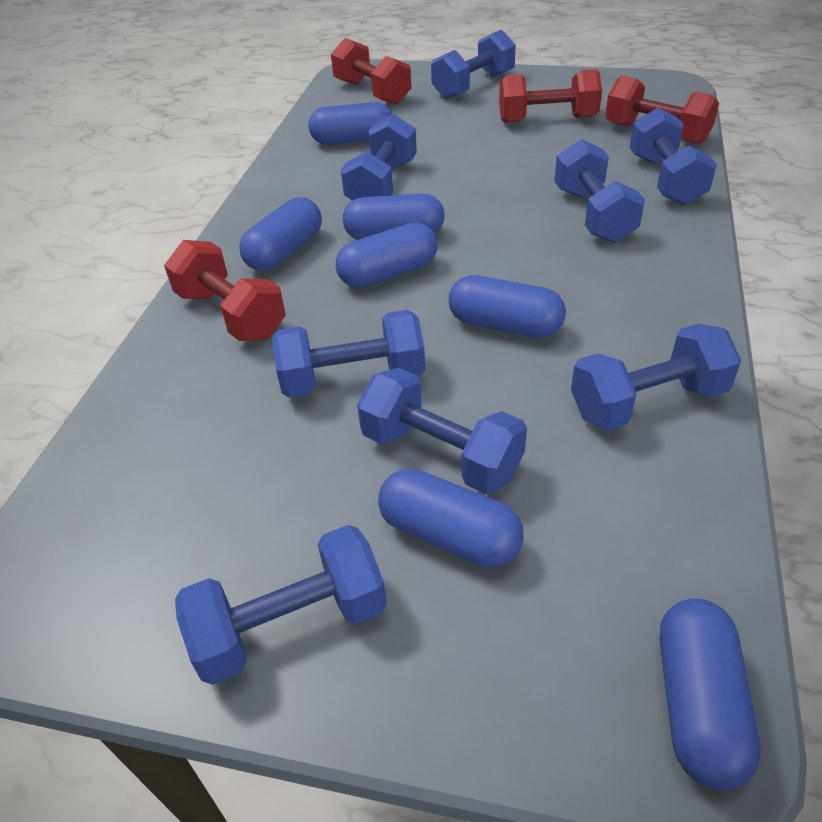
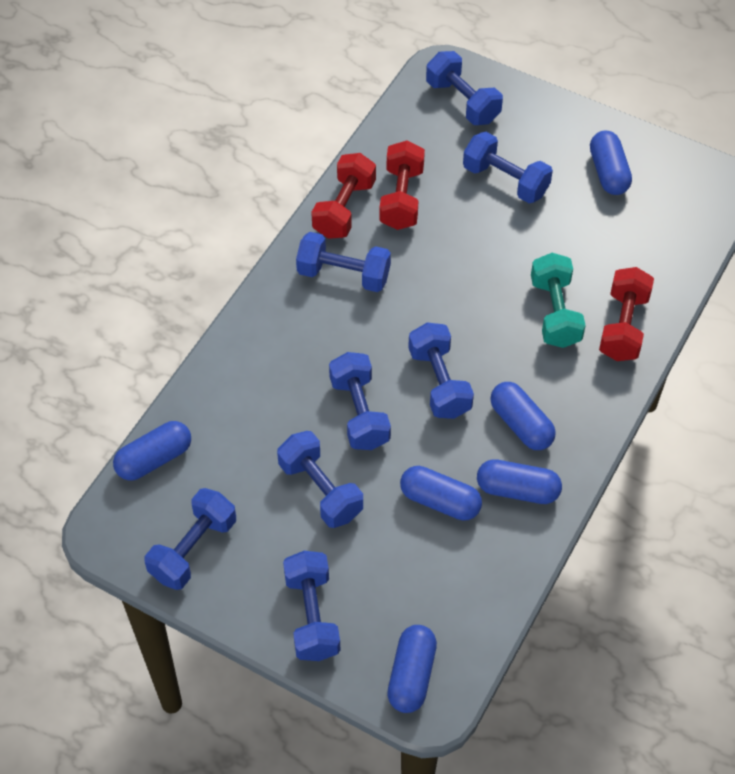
blue capsule: 7 -> 6
red dumbbell: 4 -> 3
turquoise dumbbell: 0 -> 1

